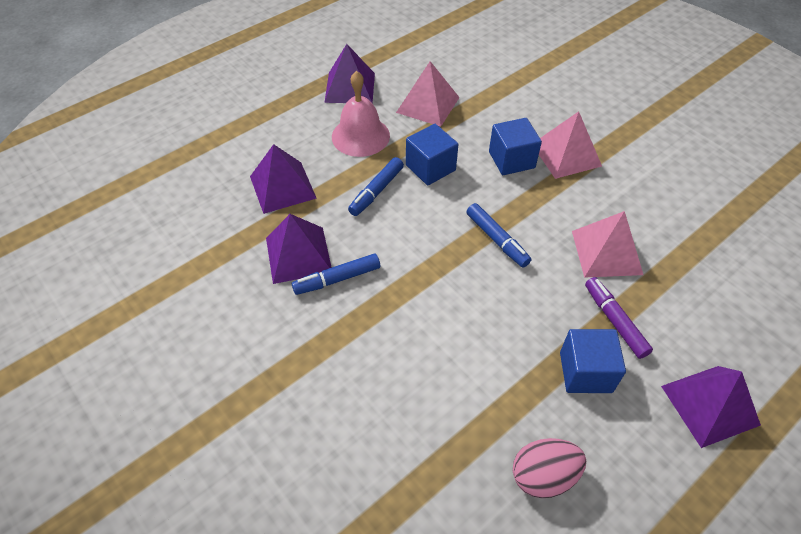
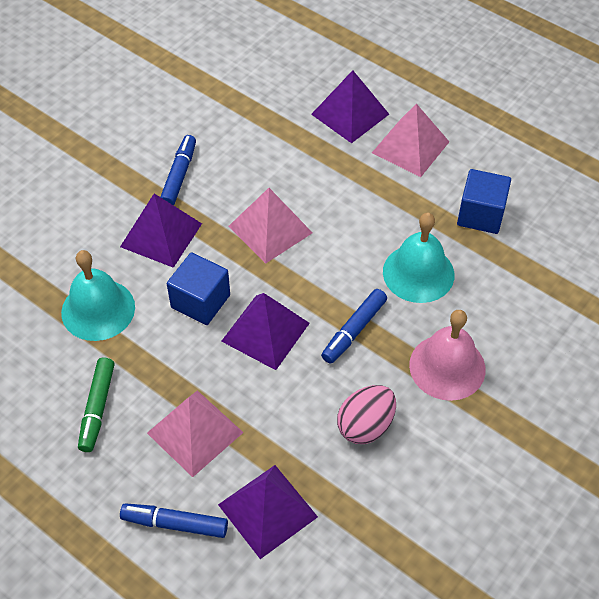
blue cube: 3 -> 2
green marker: 0 -> 1
purple marker: 1 -> 0
turquoise bell: 0 -> 2

